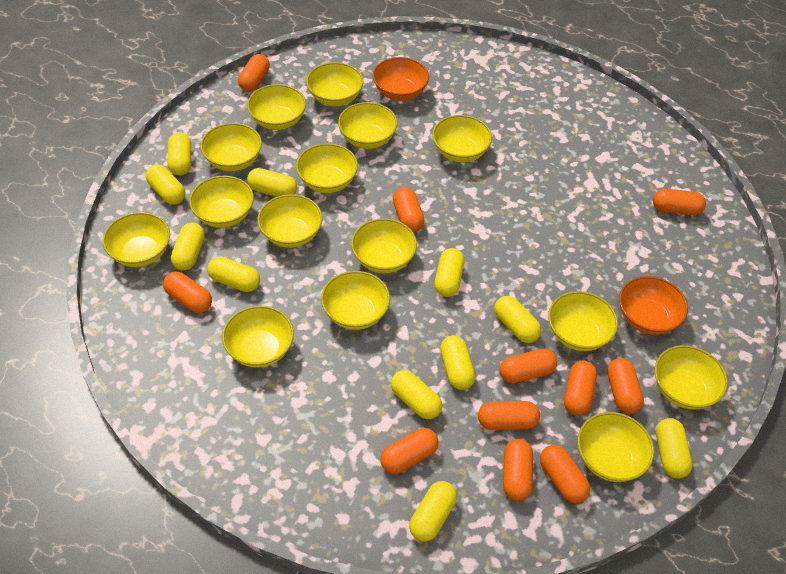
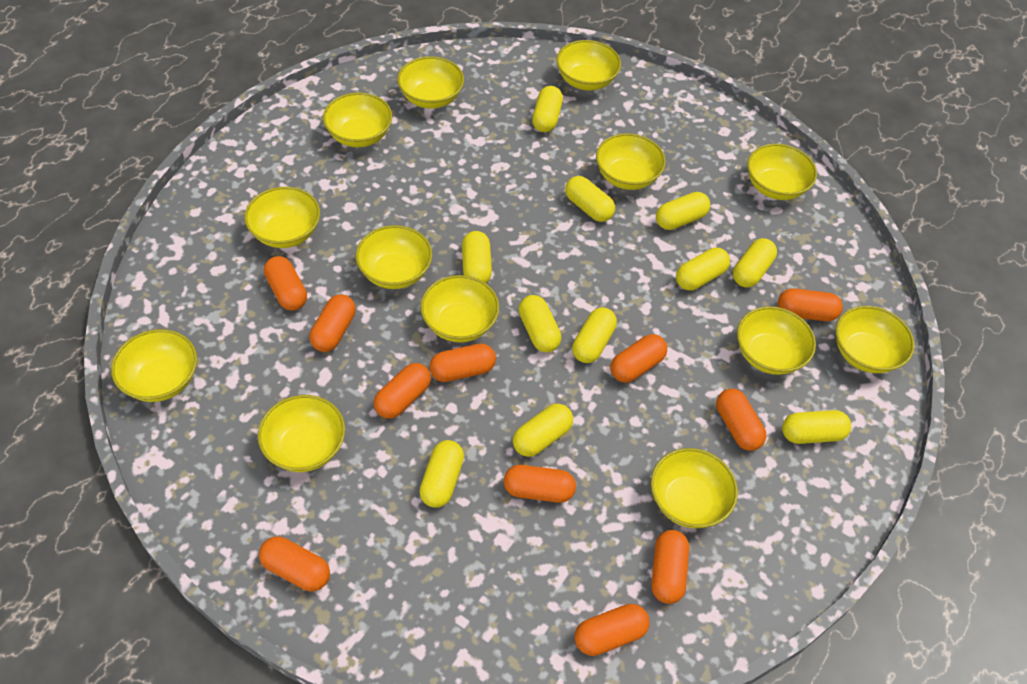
orange bowl: 2 -> 0
yellow bowl: 15 -> 13

